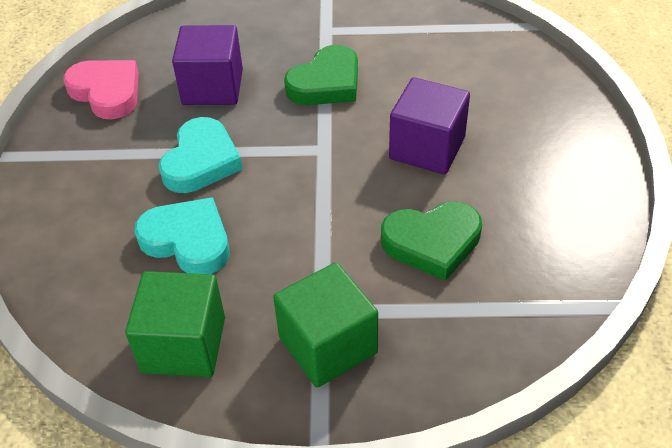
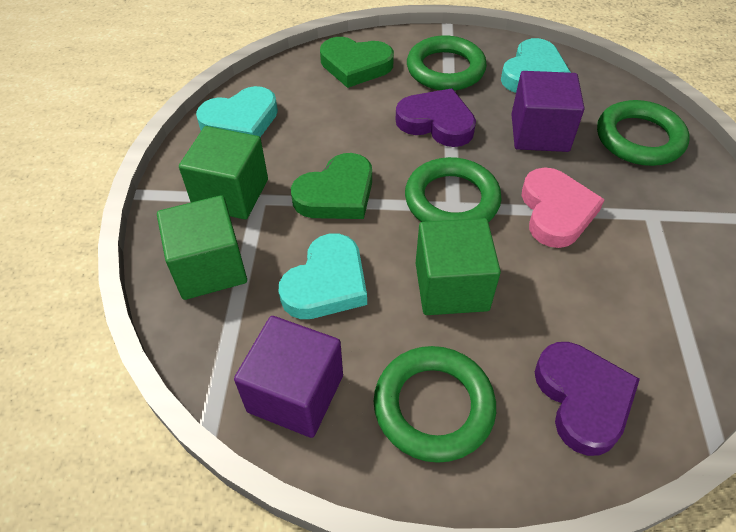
green cube: 2 -> 3
green ring: 0 -> 4
purple heart: 0 -> 2
turquoise heart: 2 -> 3

